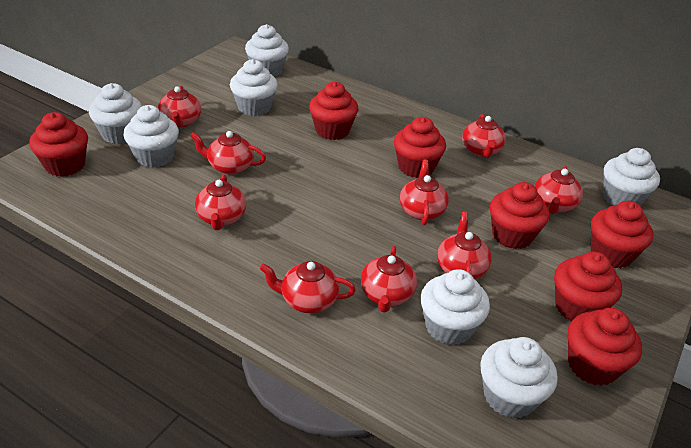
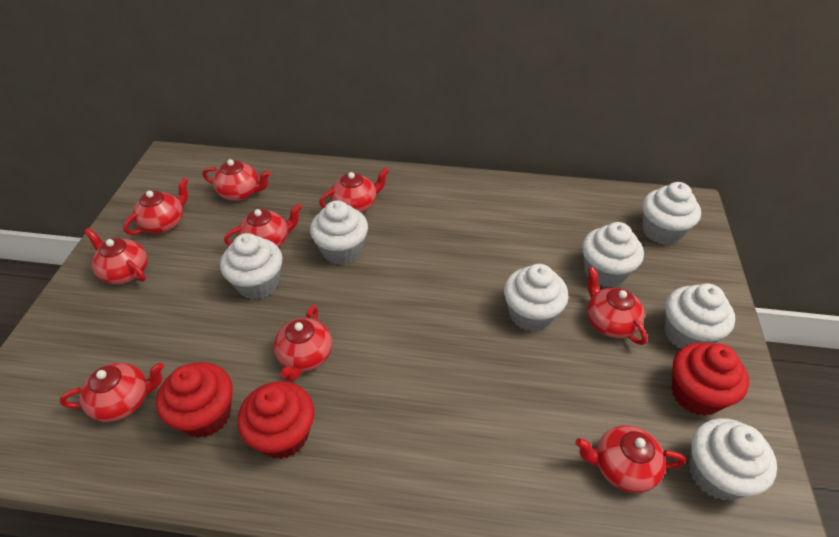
red cupcake: 7 -> 3

